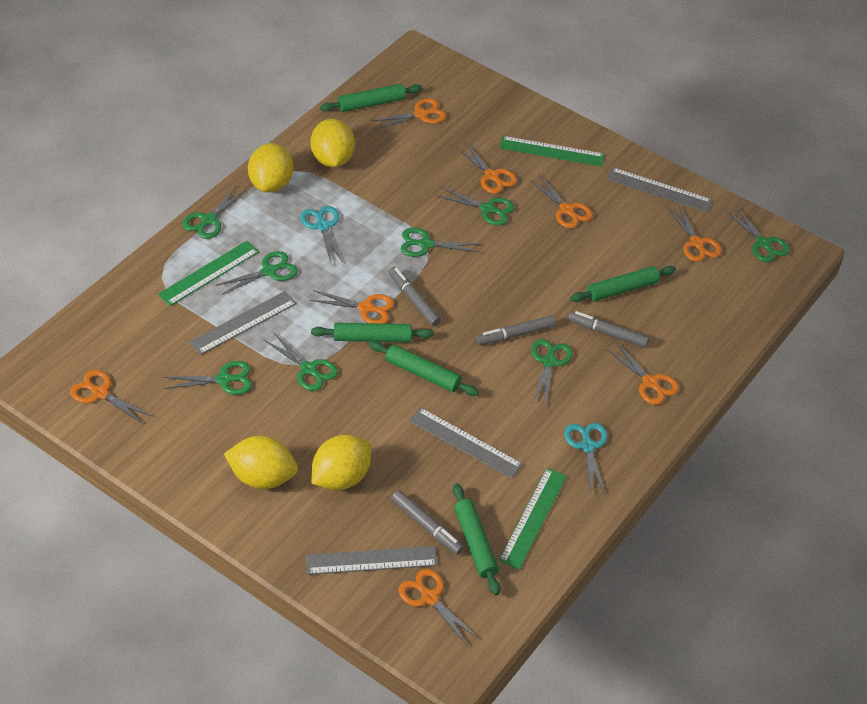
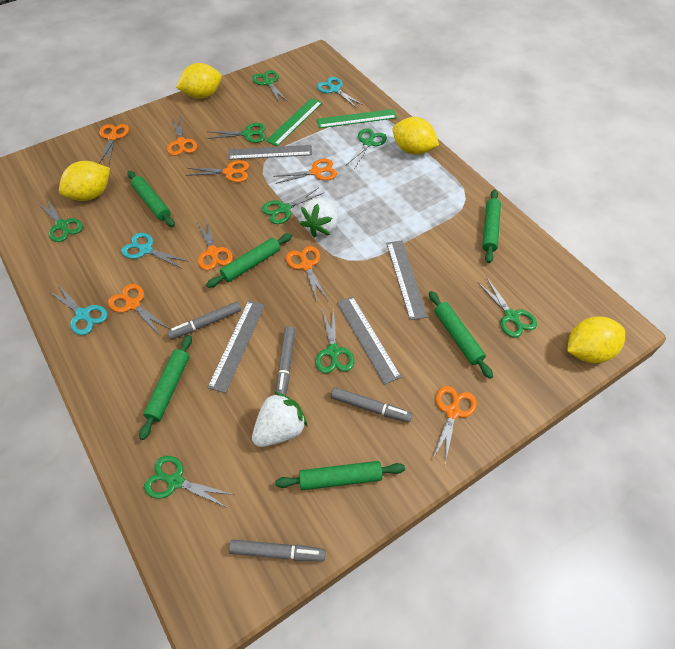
green rolling pin: 5 -> 6
green ruler: 3 -> 2
turquoise scissors: 2 -> 3
white strawberry: 0 -> 2

